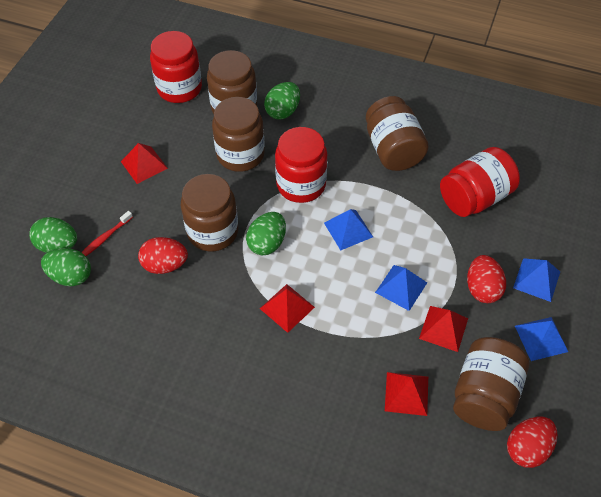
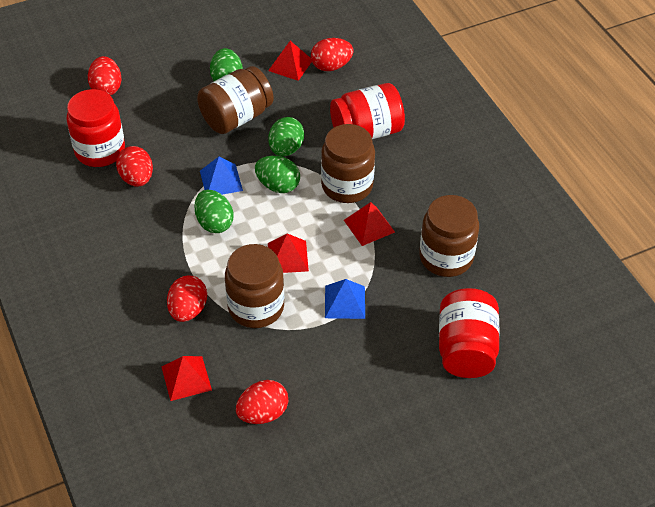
blue pyramid: 4 -> 2
brown jar: 5 -> 4
red egg: 3 -> 5
red toothbrush: 1 -> 0

